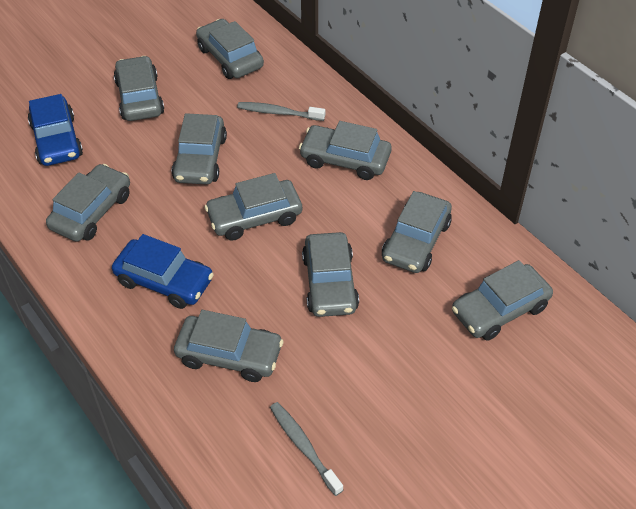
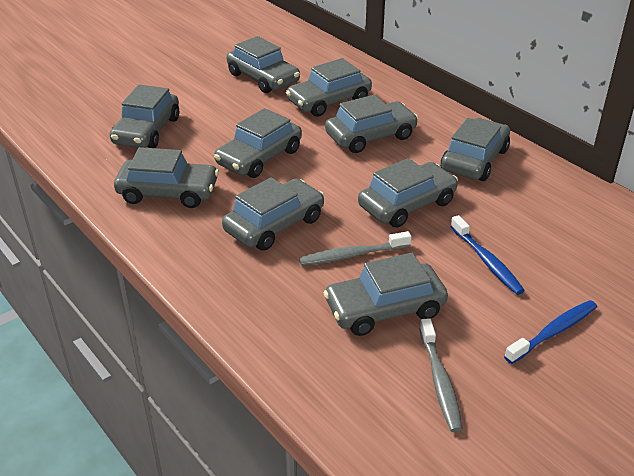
blue car: 2 -> 0
blue toothbrush: 0 -> 2

